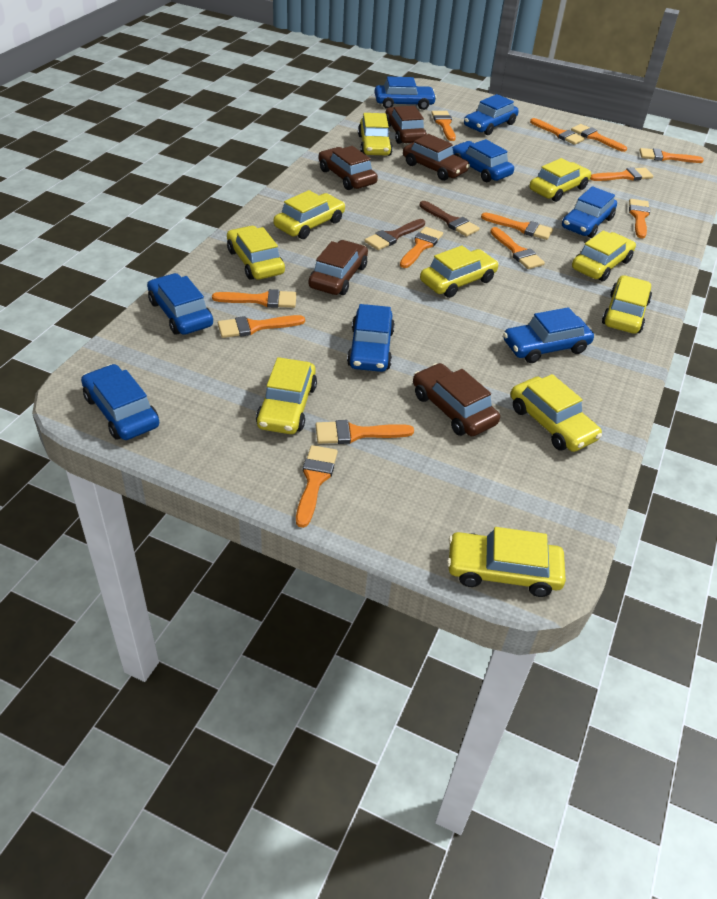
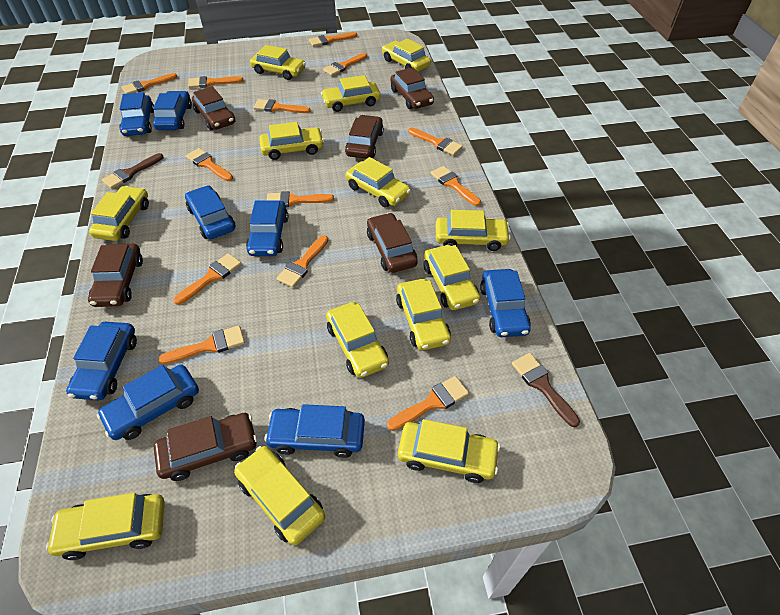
brown car: 5 -> 6
yellow car: 10 -> 13

